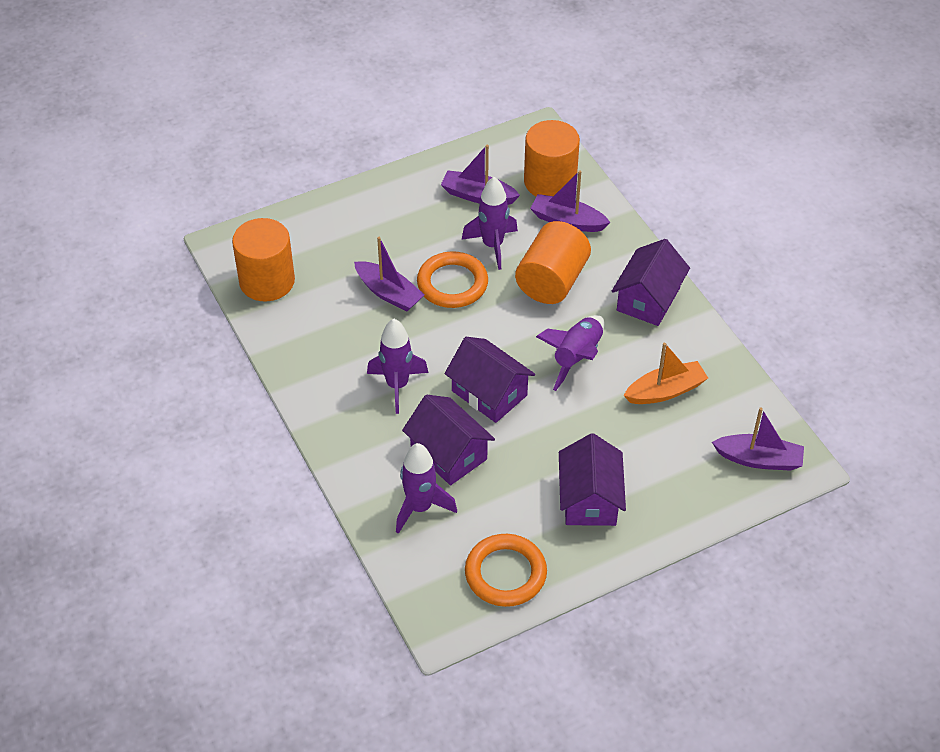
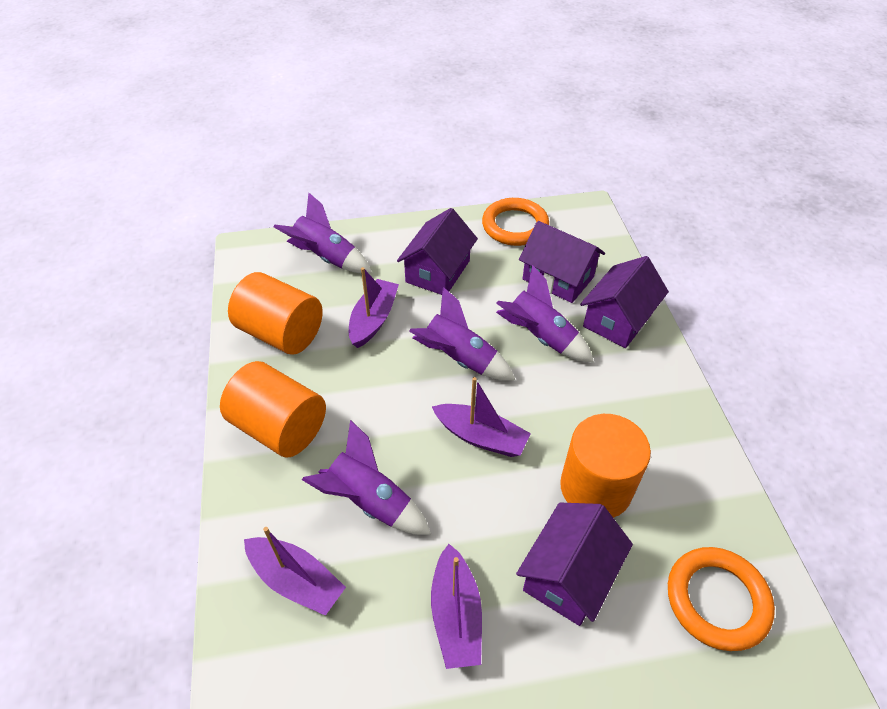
orange boat: 1 -> 0

